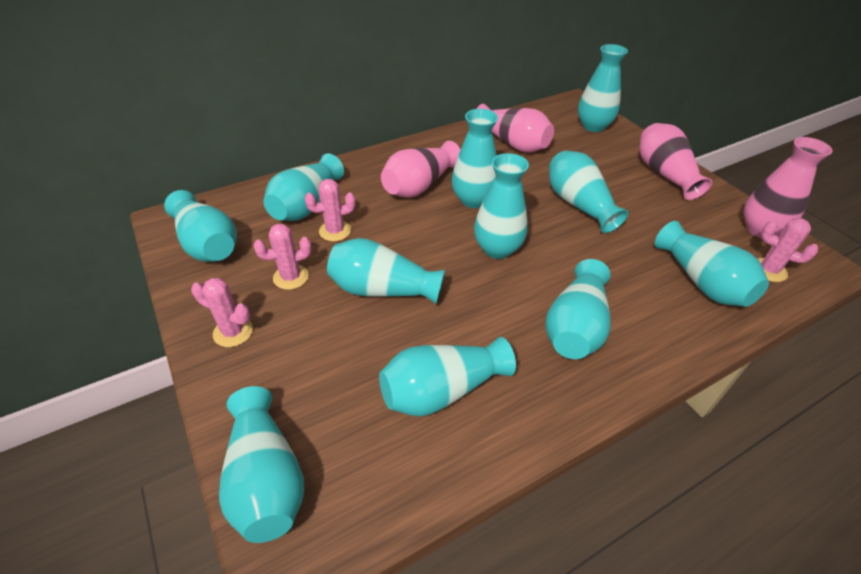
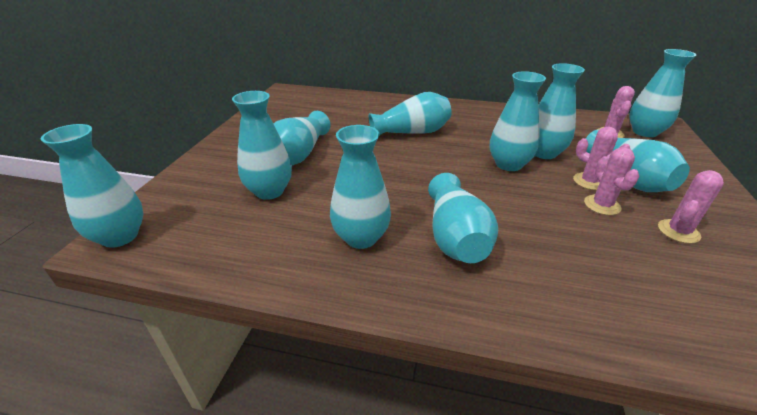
pink vase: 4 -> 0
turquoise vase: 11 -> 10

